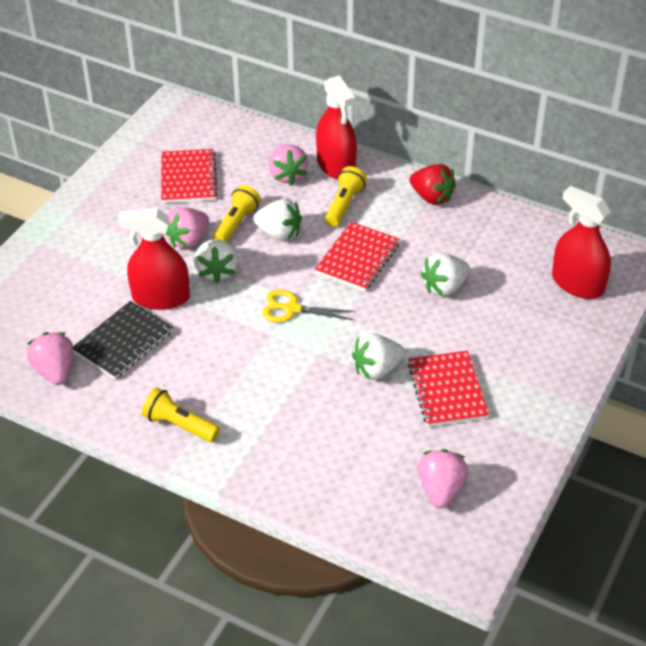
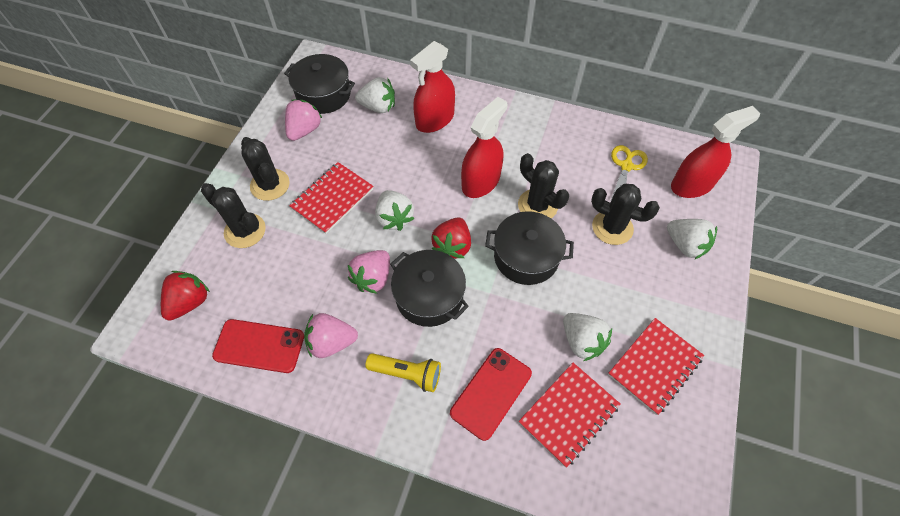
black cactus: 0 -> 4
black notebook: 1 -> 0
black pot: 0 -> 3
pink strawberry: 4 -> 3
red phone: 0 -> 2
red strawberry: 1 -> 2
yellow flashlight: 3 -> 1

